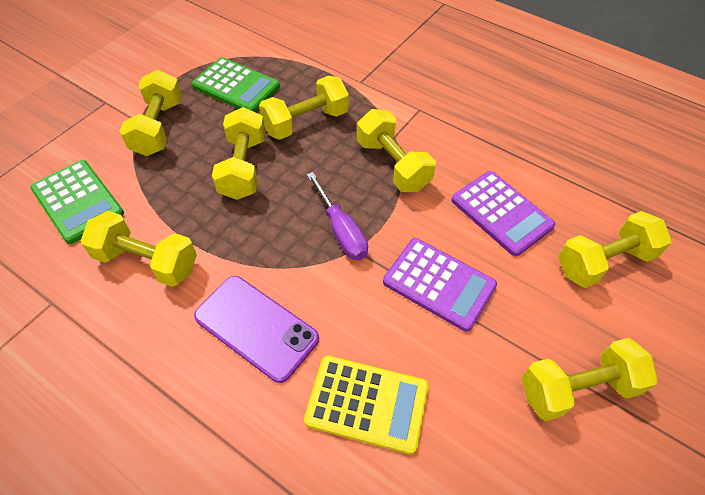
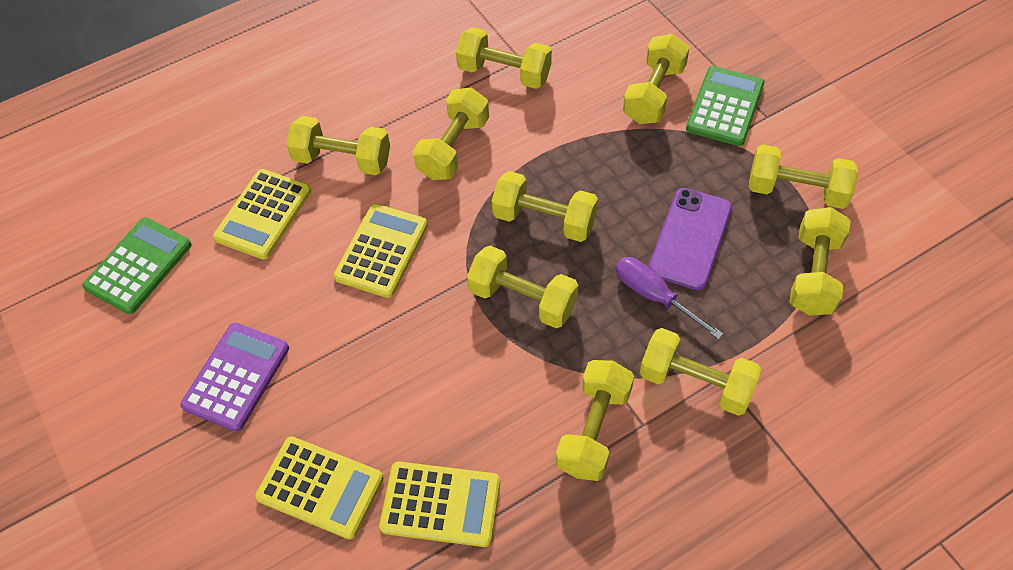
purple calculator: 2 -> 1
yellow calculator: 1 -> 4
yellow dumbbell: 7 -> 10

